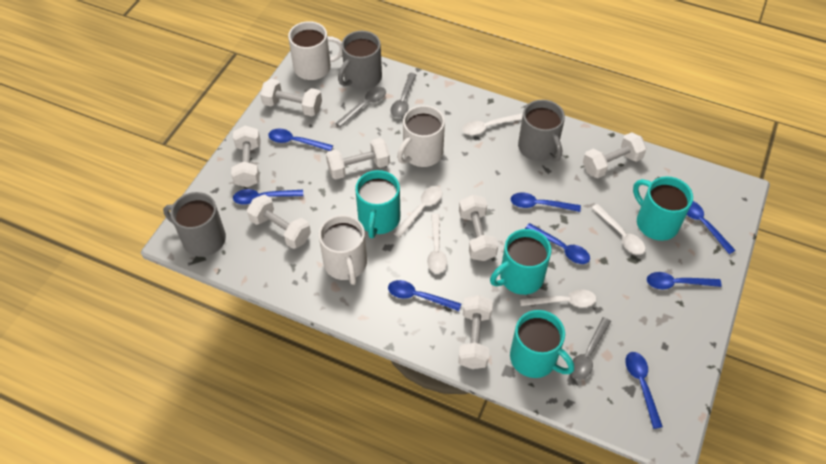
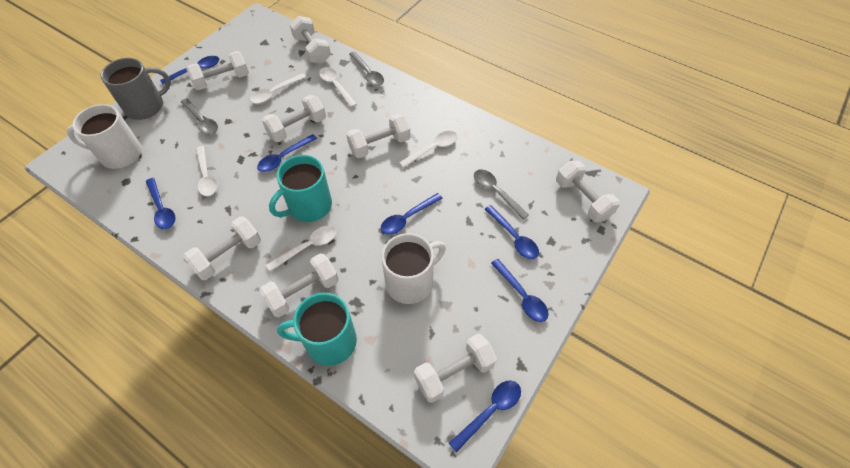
blue spoon: 8 -> 7
grey mug: 3 -> 1
turquoise mug: 4 -> 2
white dumbbell: 7 -> 8
white mug: 3 -> 2

